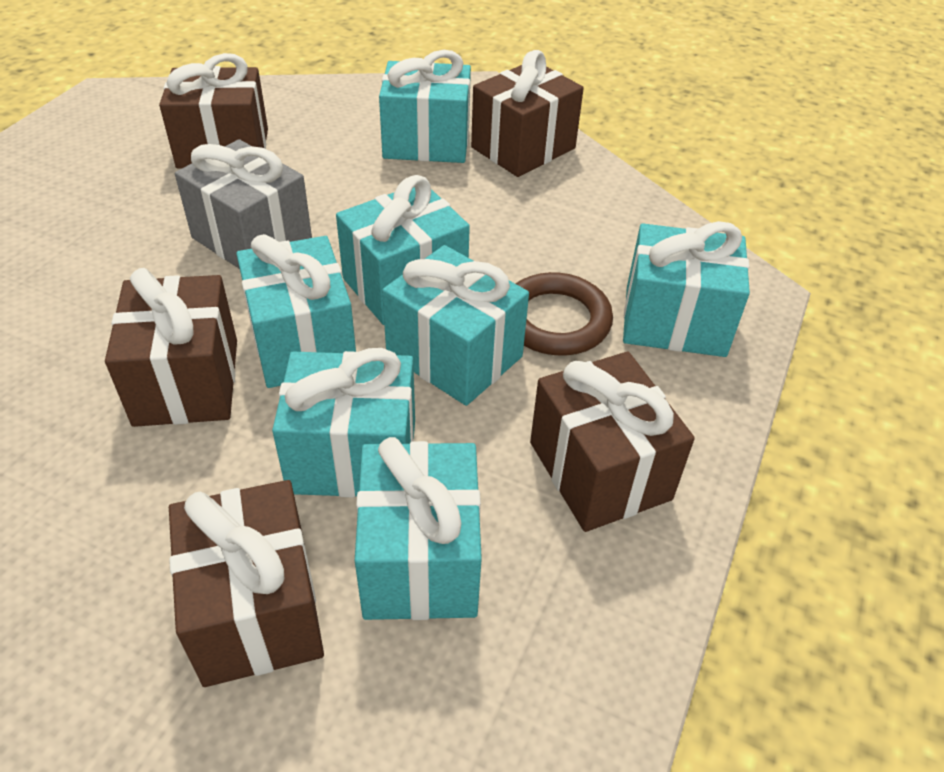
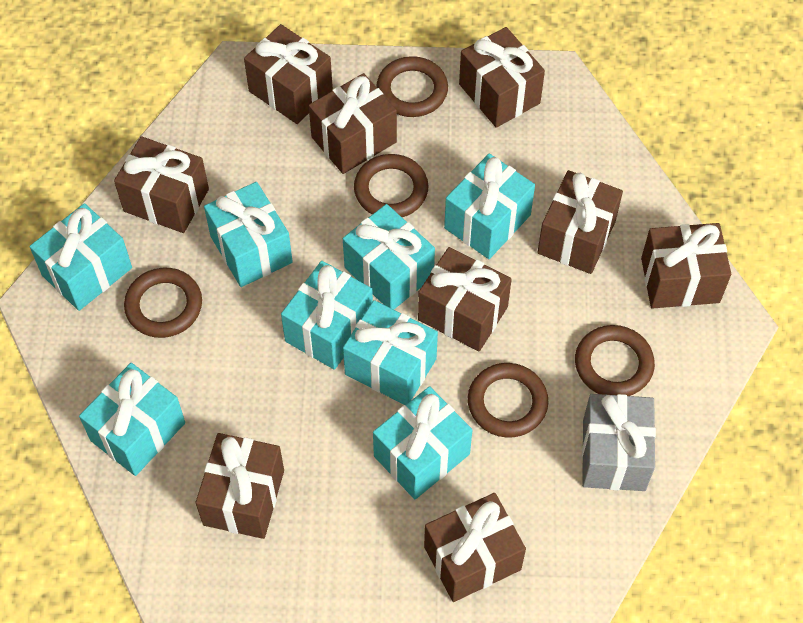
brown gift: 5 -> 9
brown ring: 1 -> 5
turquoise gift: 7 -> 8

